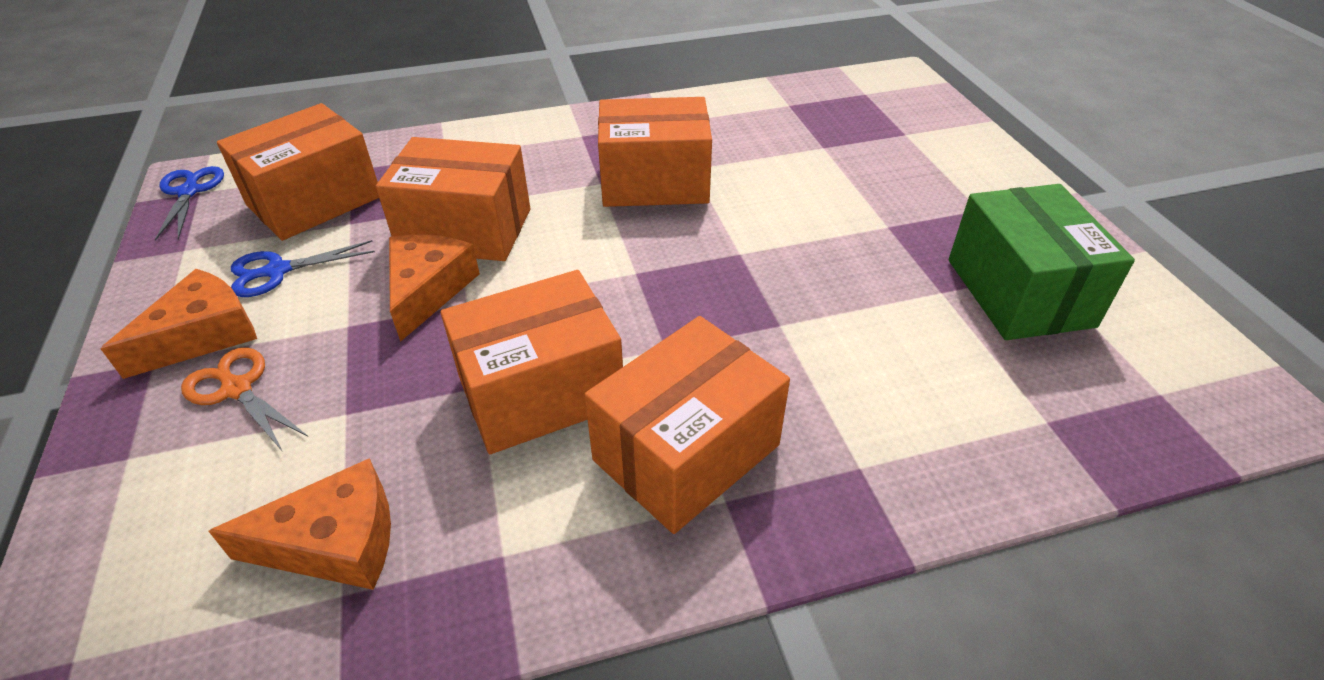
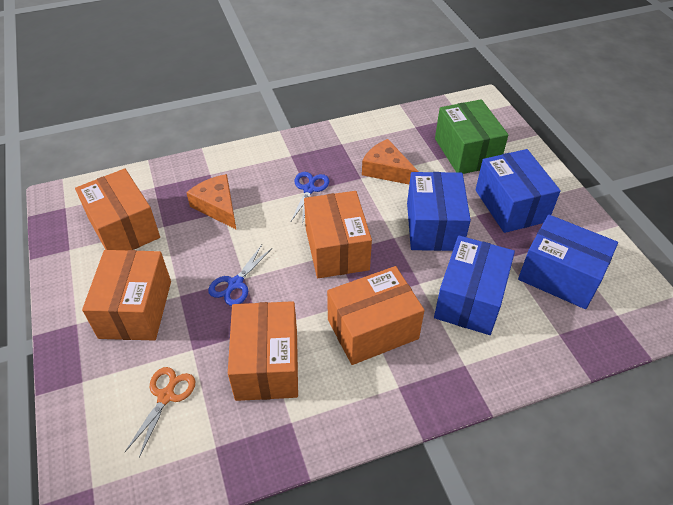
blue box: 0 -> 4
orange cheese: 3 -> 2

